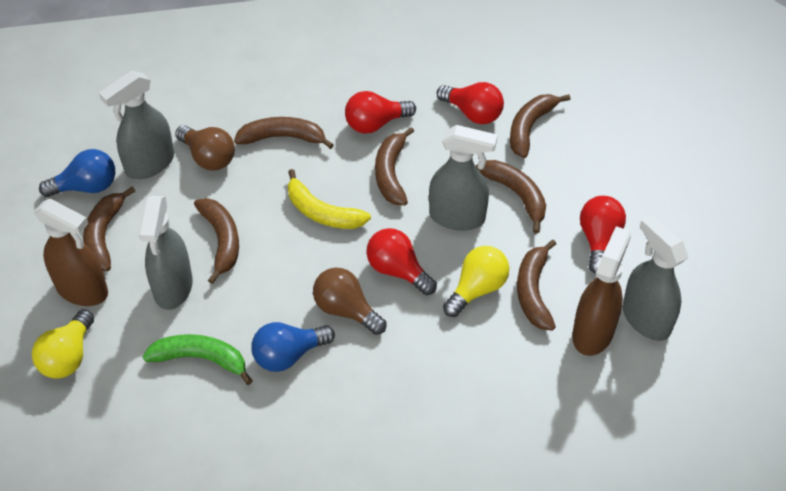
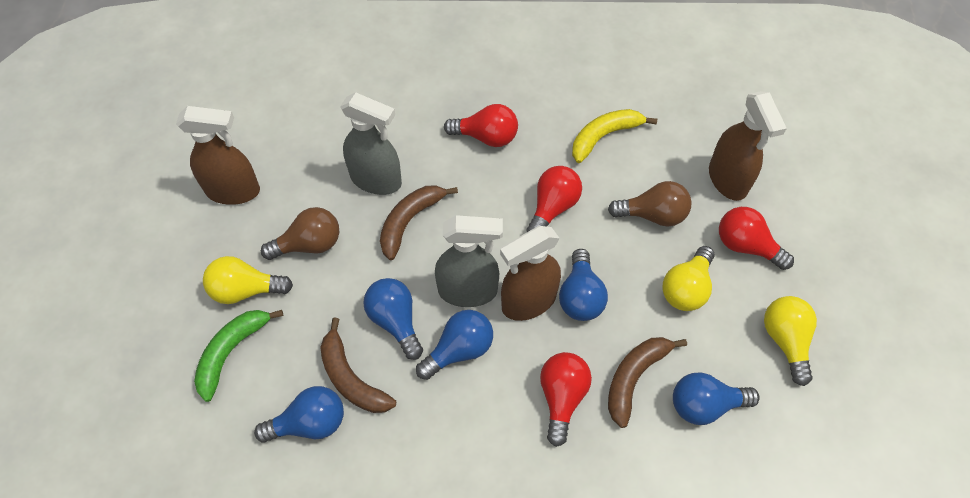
blue light bulb: 2 -> 5
brown banana: 7 -> 3
brown spray bottle: 2 -> 3
grey spray bottle: 4 -> 2
yellow light bulb: 2 -> 3

